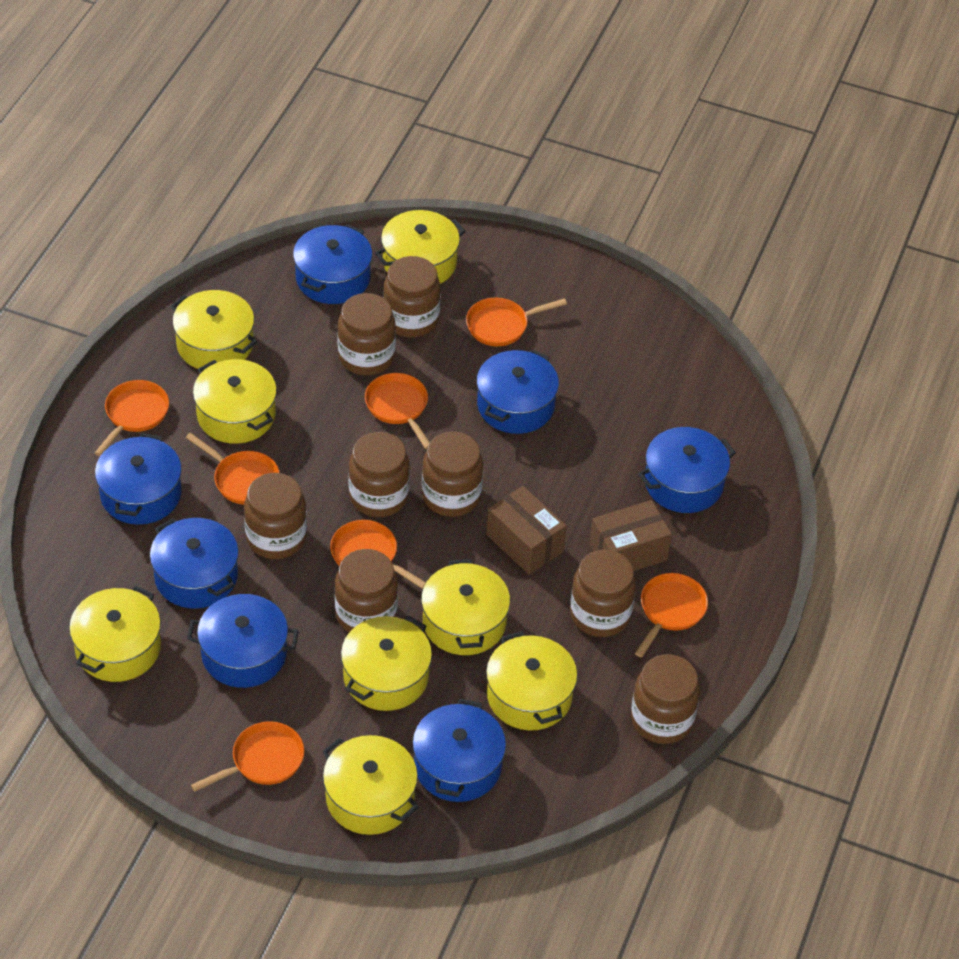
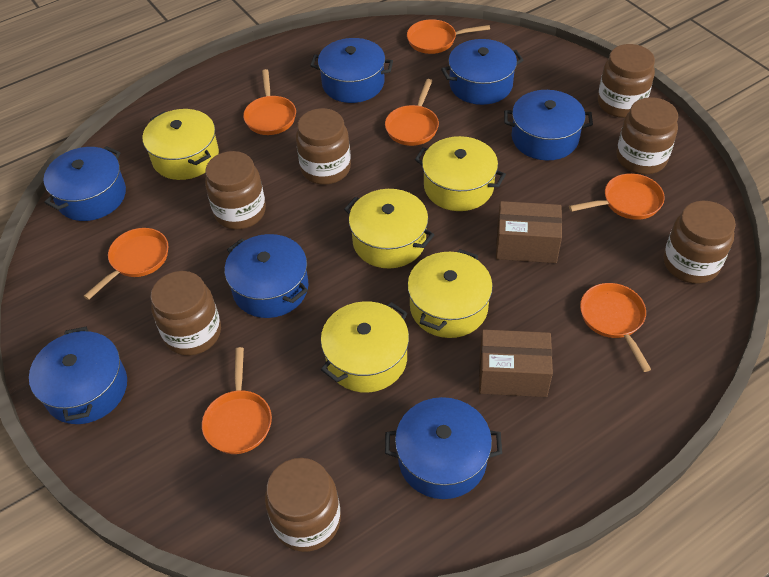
brown jar: 8 -> 7
yellow pot: 8 -> 5

